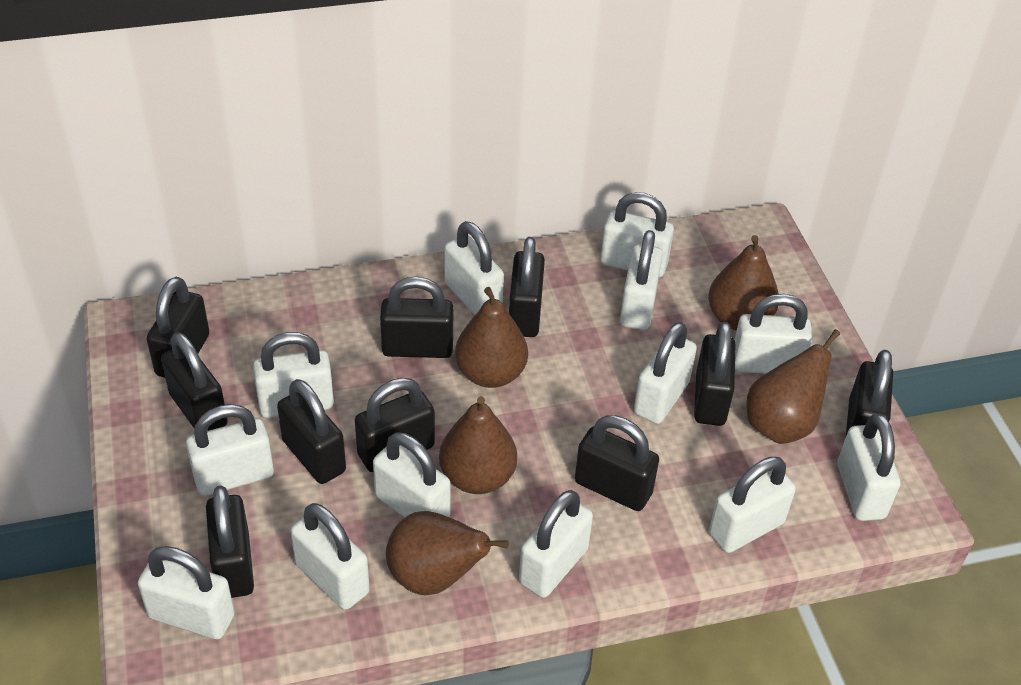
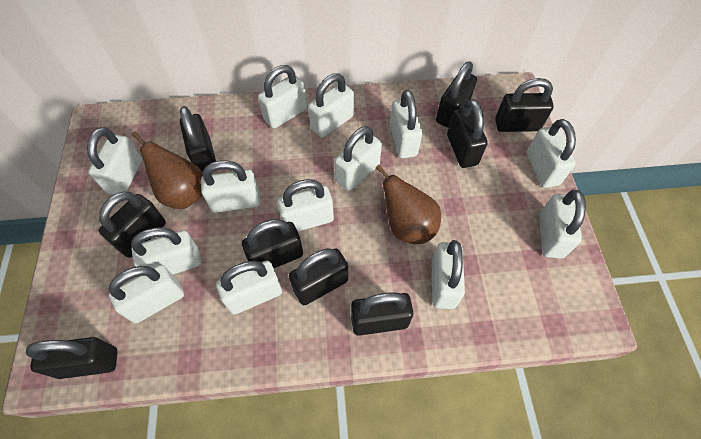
black padlock: 10 -> 9
brown pear: 5 -> 2

